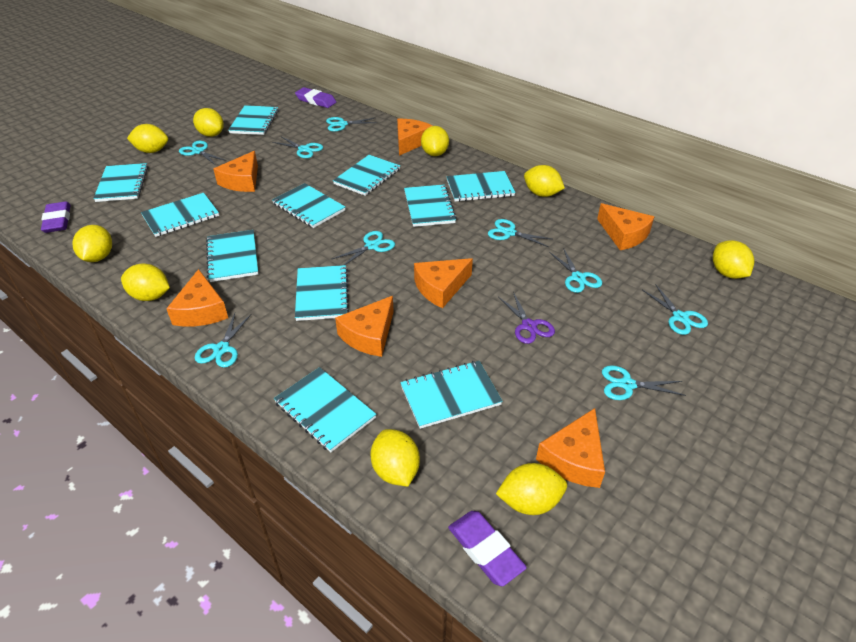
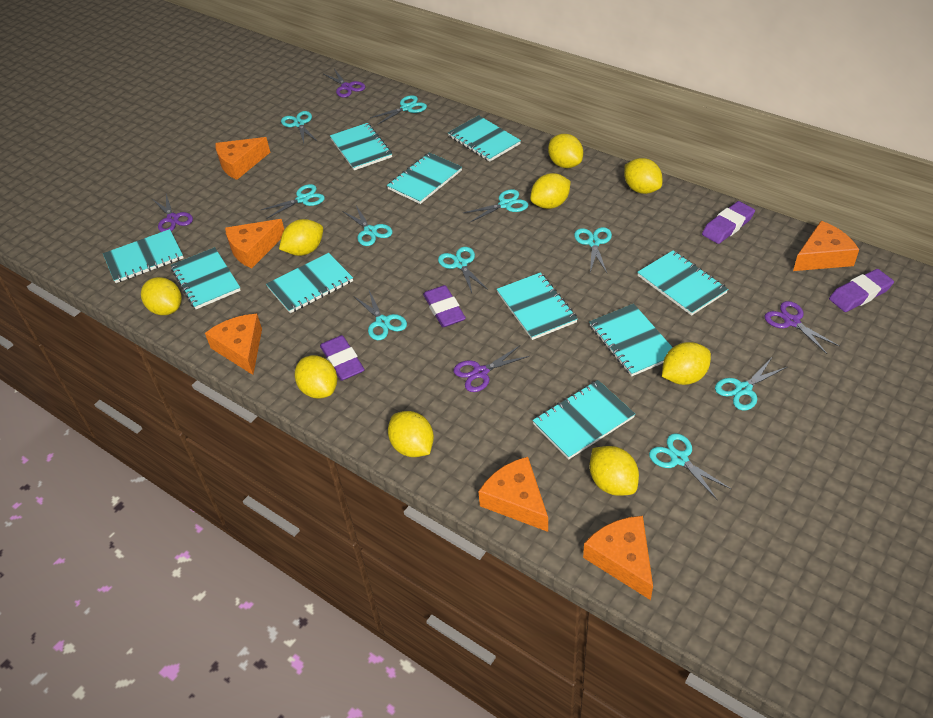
orange cheese: 7 -> 6
purple eraser: 3 -> 4
purple scissors: 1 -> 4
turquoise notebook: 11 -> 10
turquoise scissors: 9 -> 10

